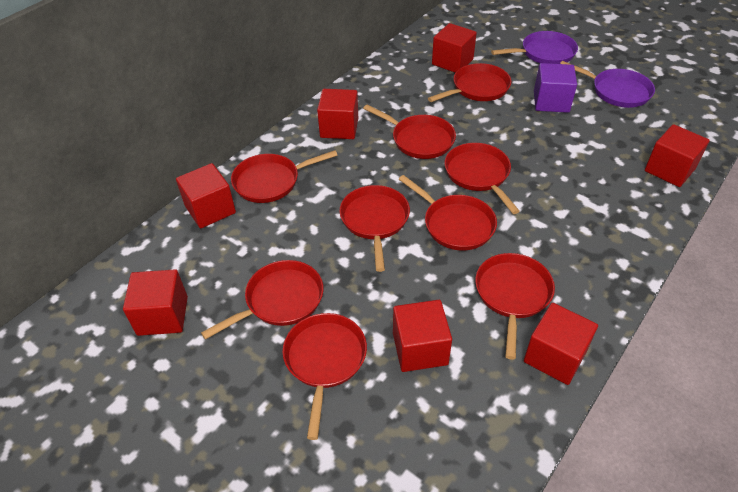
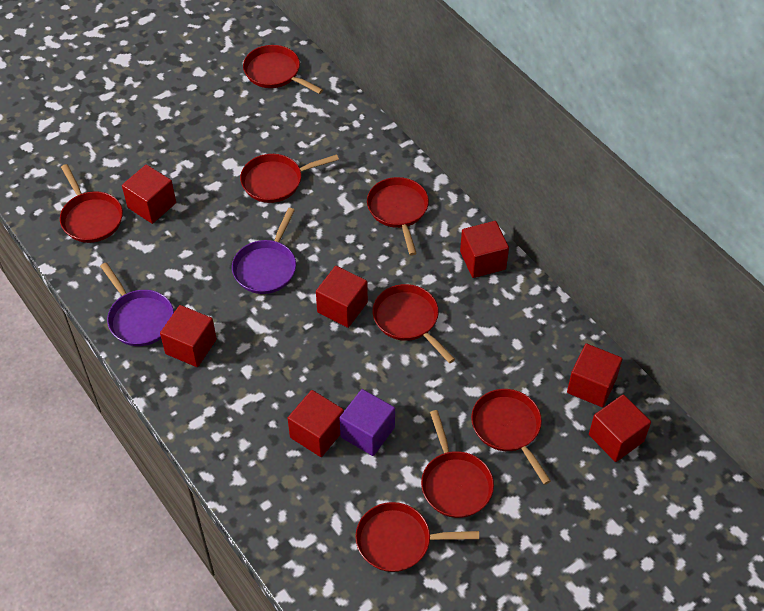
red pan: 9 -> 8

